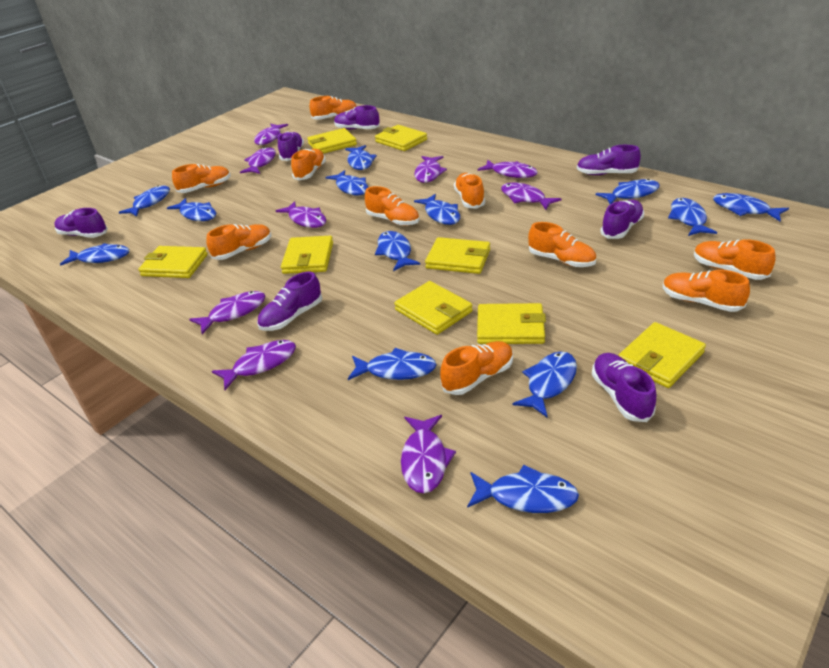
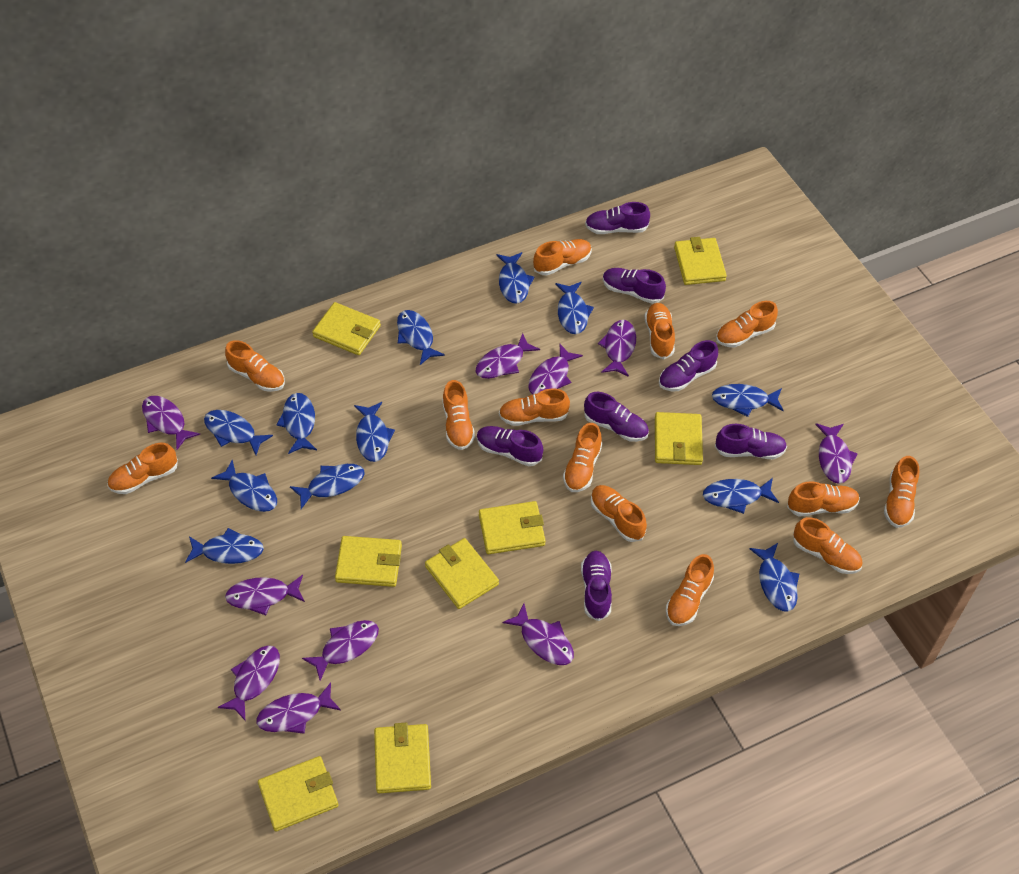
blue fish: 13 -> 12
orange shoe: 10 -> 13
purple fish: 9 -> 10

